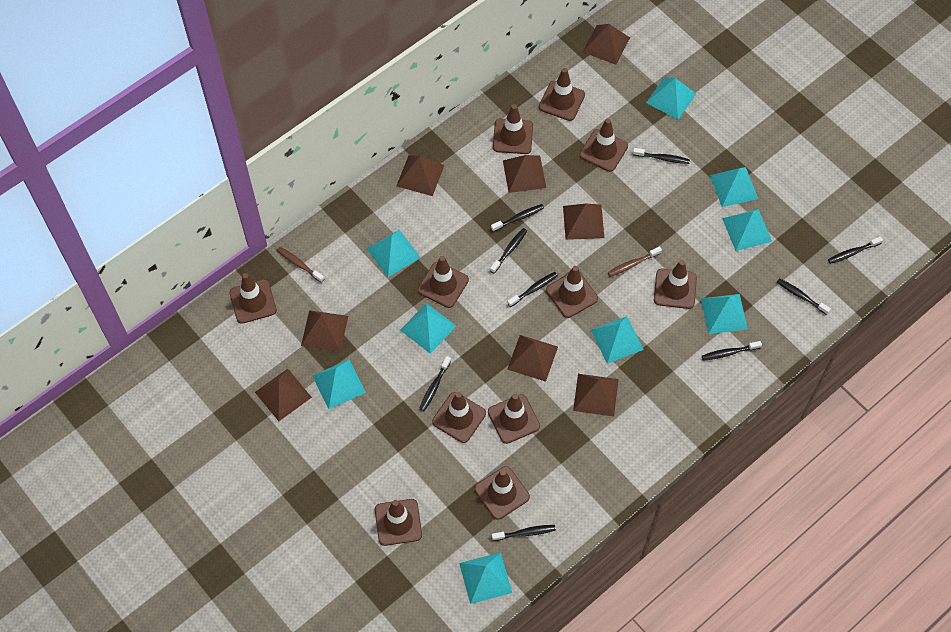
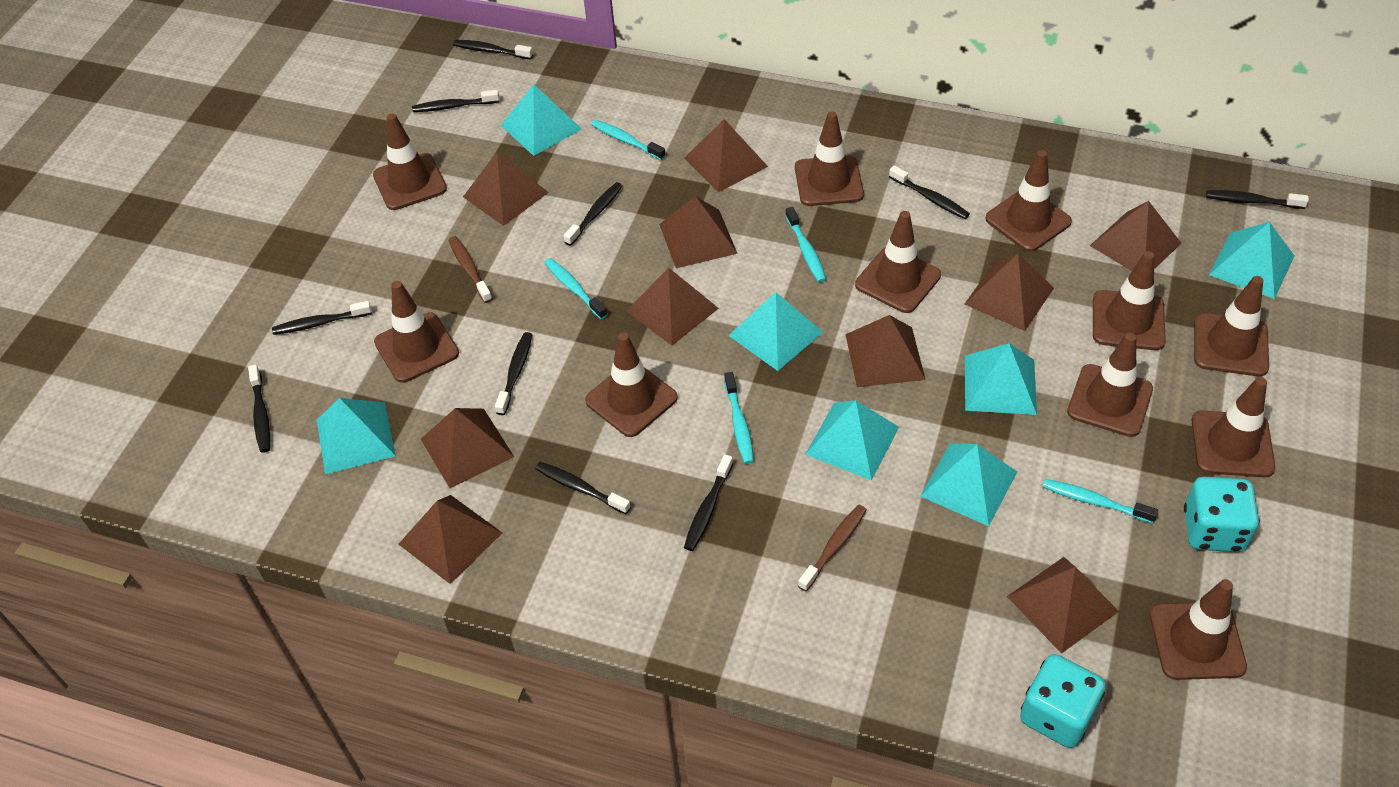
black toothbrush: 9 -> 10
brown pyramid: 8 -> 10
turquoise dice: 0 -> 2
turquoise pyramid: 9 -> 7
turquoise toothbrush: 0 -> 5

